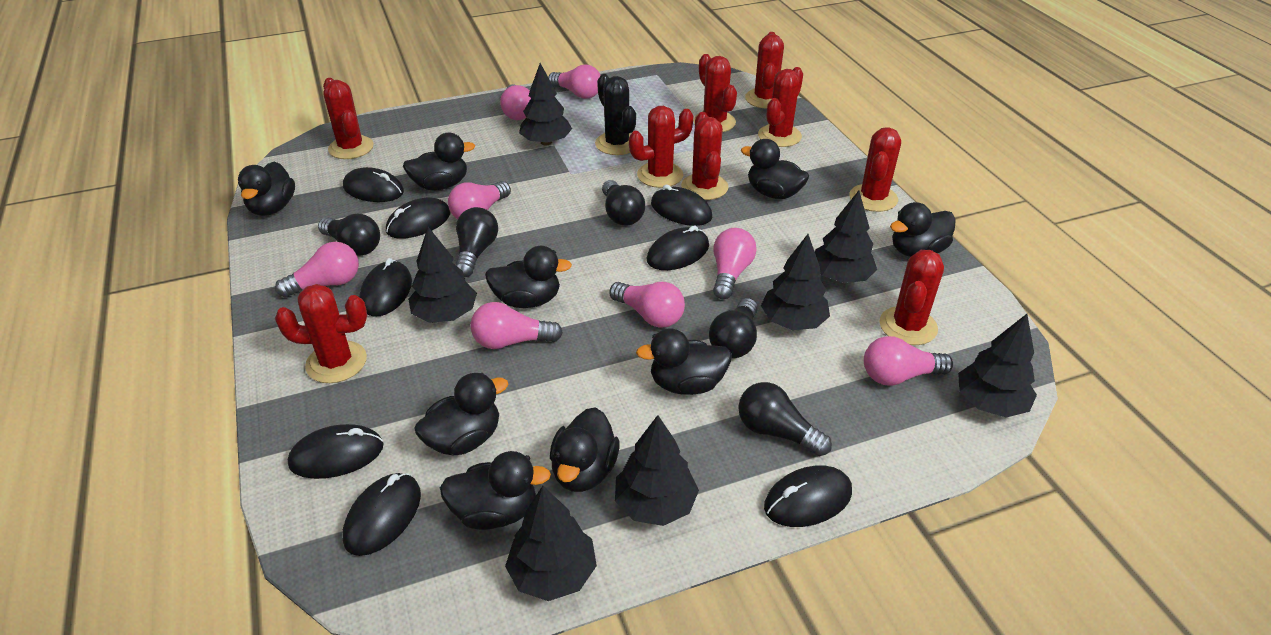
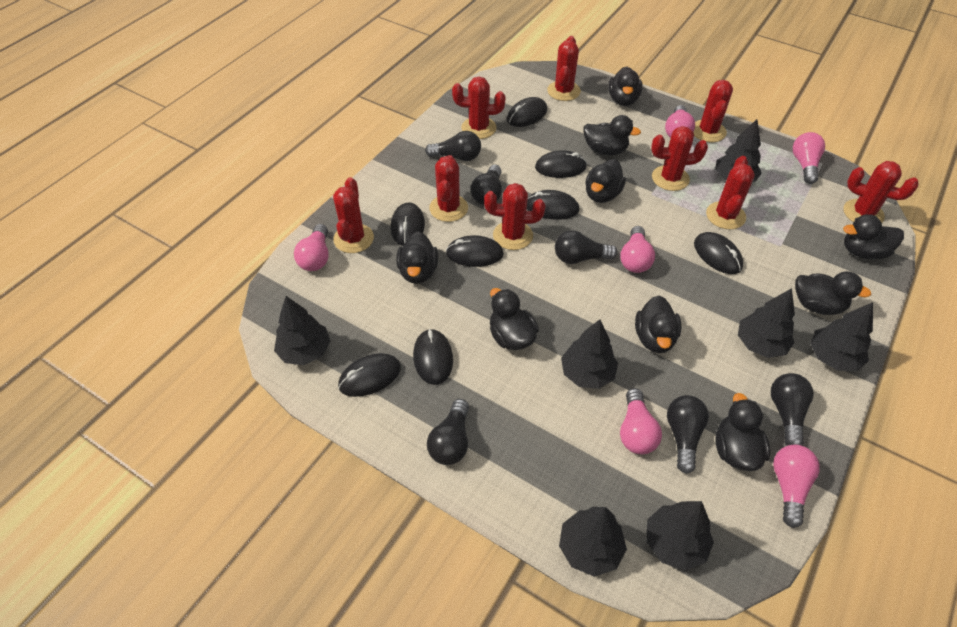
black cactus: 1 -> 0
black light bulb: 5 -> 6
pink light bulb: 8 -> 6

